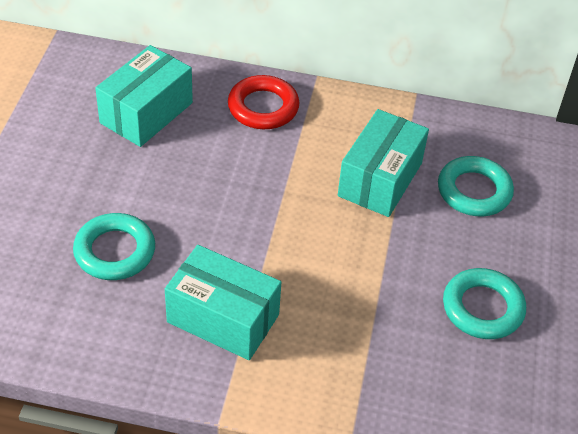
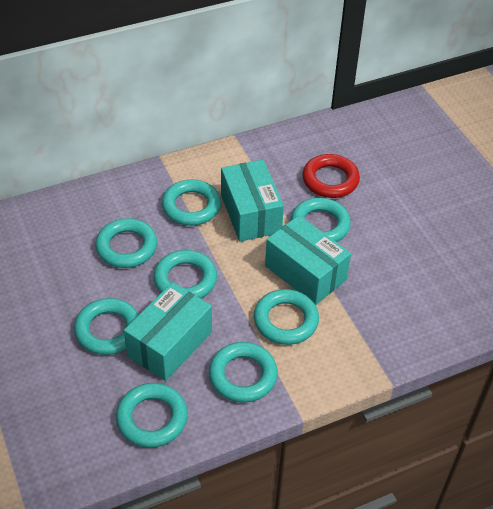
turquoise ring: 3 -> 8

